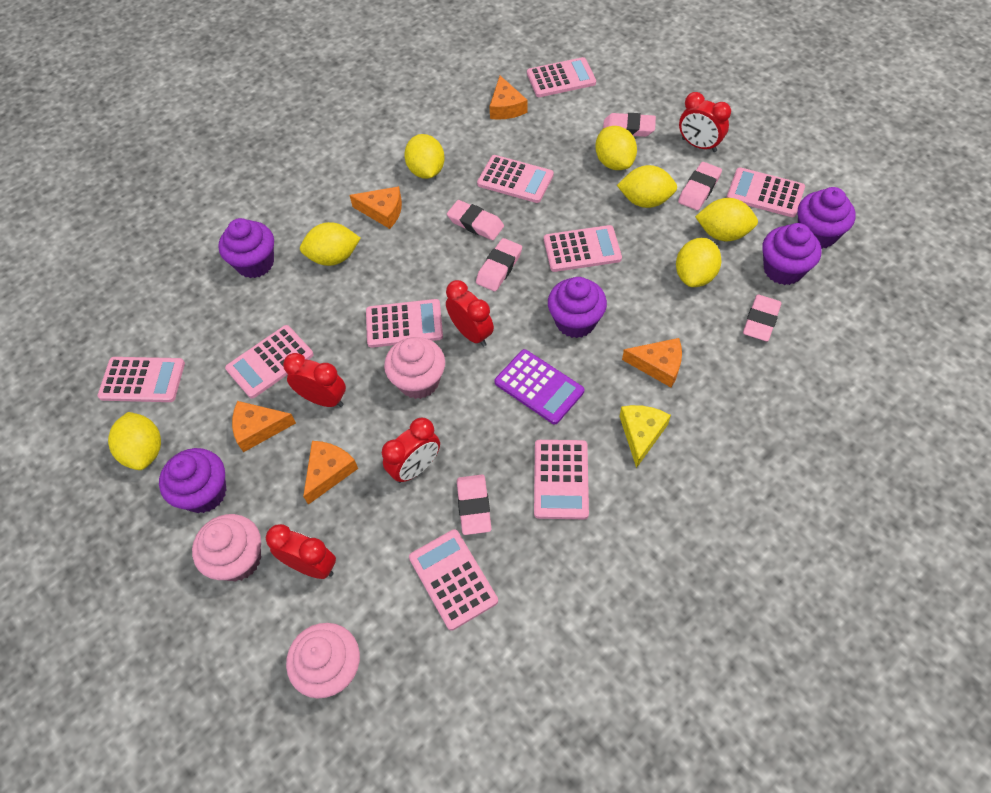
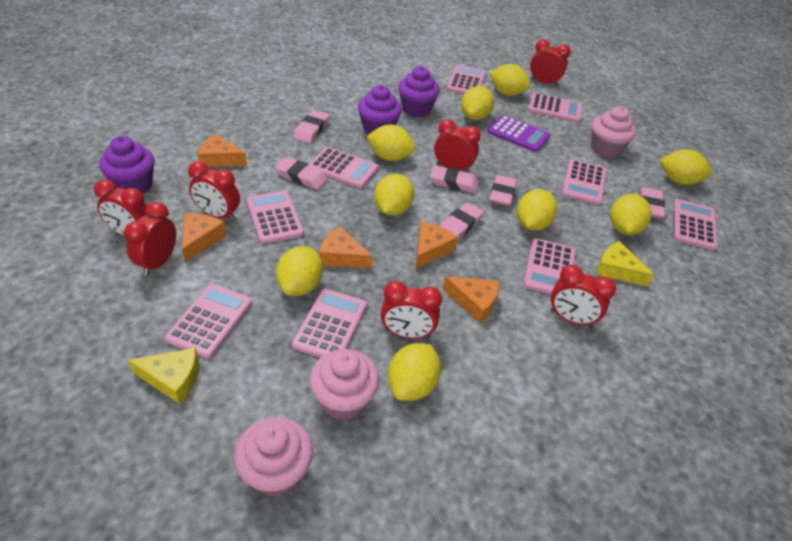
purple cupcake: 5 -> 3
red clock: 5 -> 7
yellow cheese: 1 -> 2
yellow lemon: 7 -> 9

